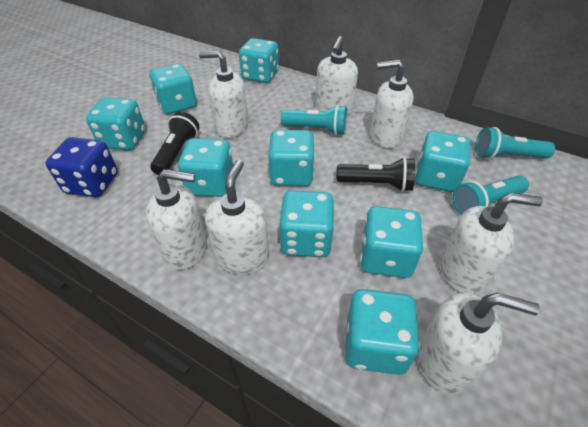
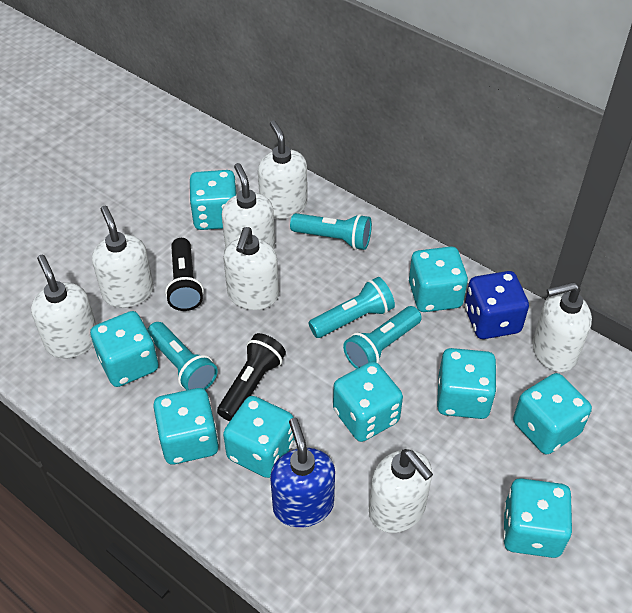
blue soap dispenser: 0 -> 1
turquoise flashlight: 3 -> 4

